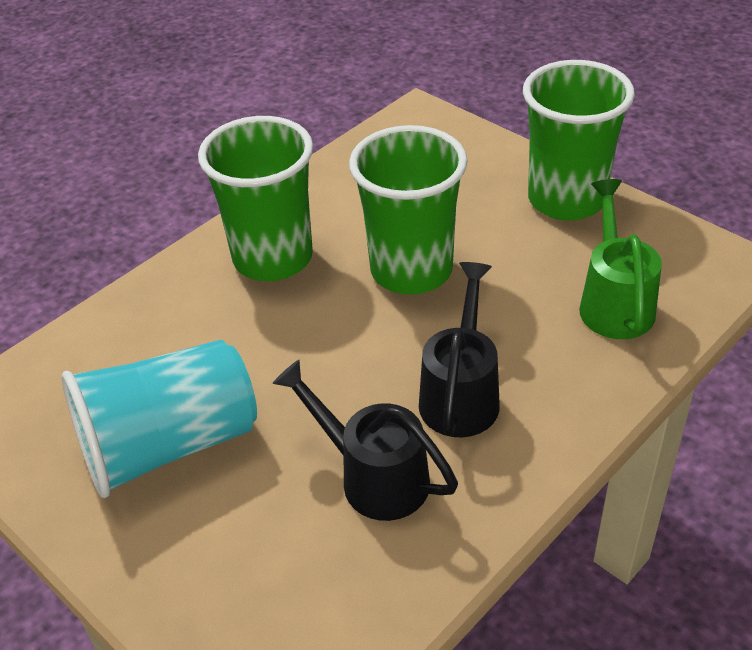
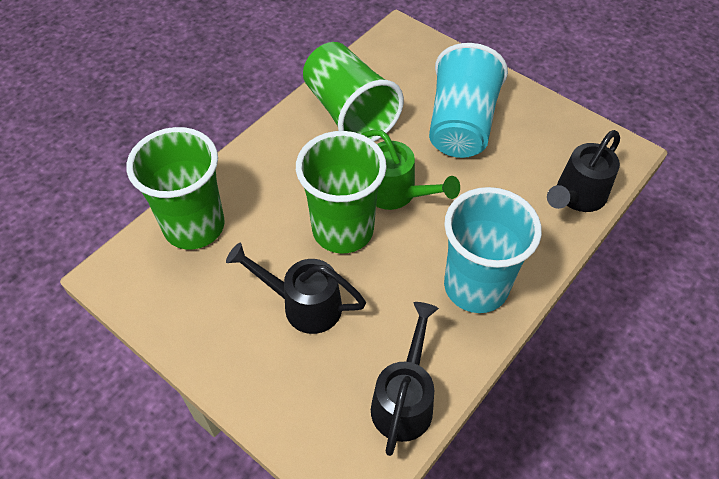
black watering can: 2 -> 3
turquoise cup: 1 -> 2

